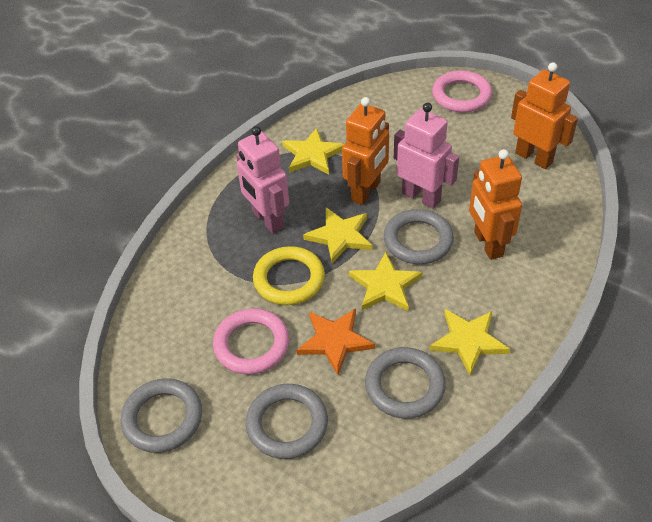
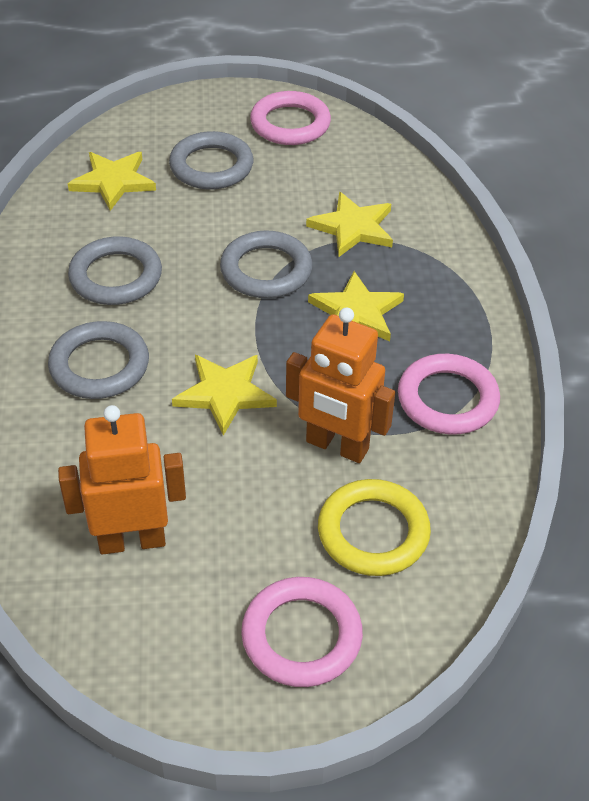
orange robot: 3 -> 2
orange star: 1 -> 0
pink ring: 2 -> 3
pink robot: 2 -> 0

